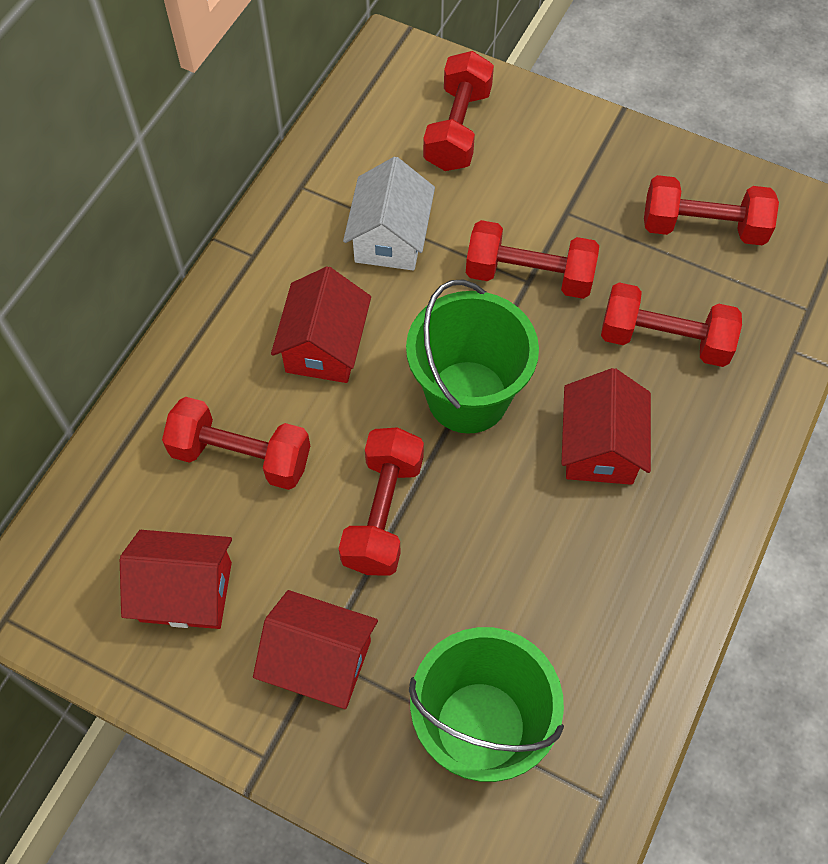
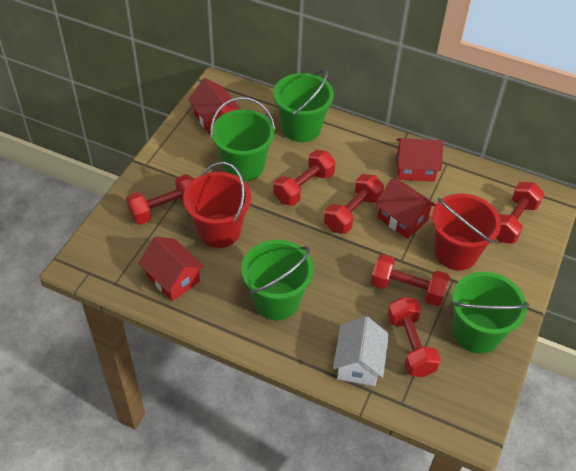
green bucket: 2 -> 4
red bucket: 0 -> 2

